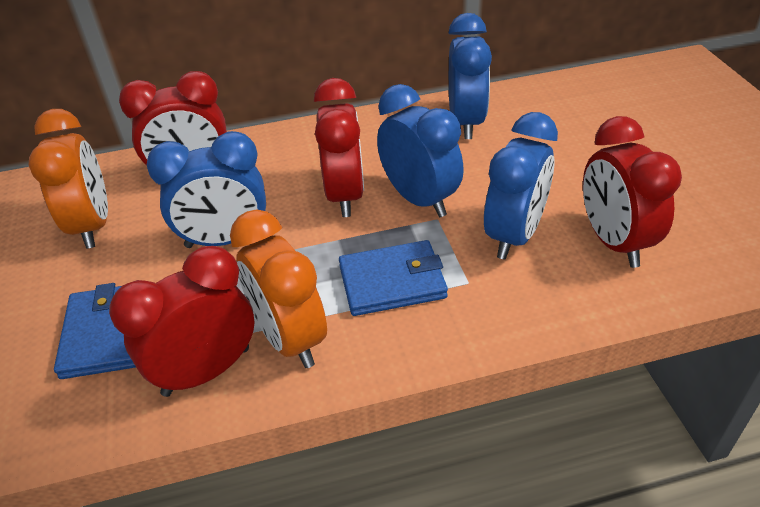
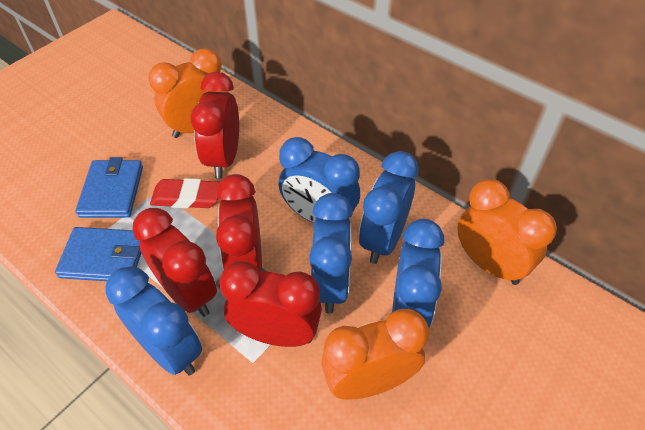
blue clock: 4 -> 5
orange clock: 2 -> 3
red eraser: 0 -> 1

